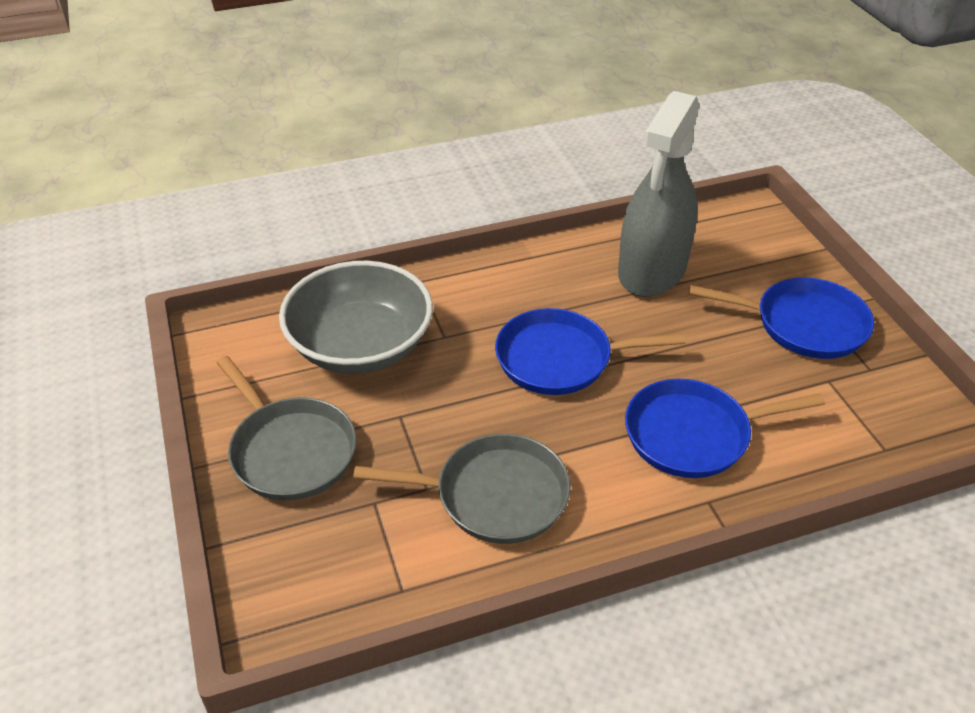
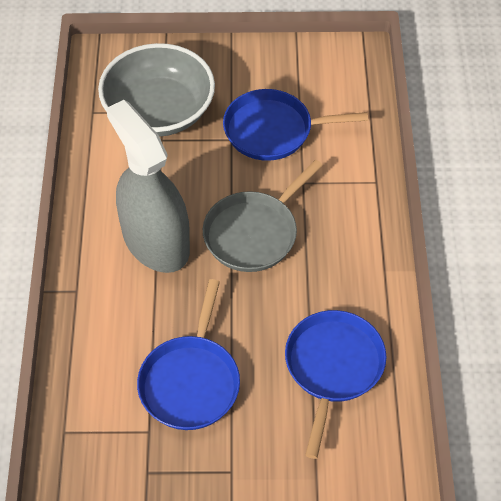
grey pan: 2 -> 1

